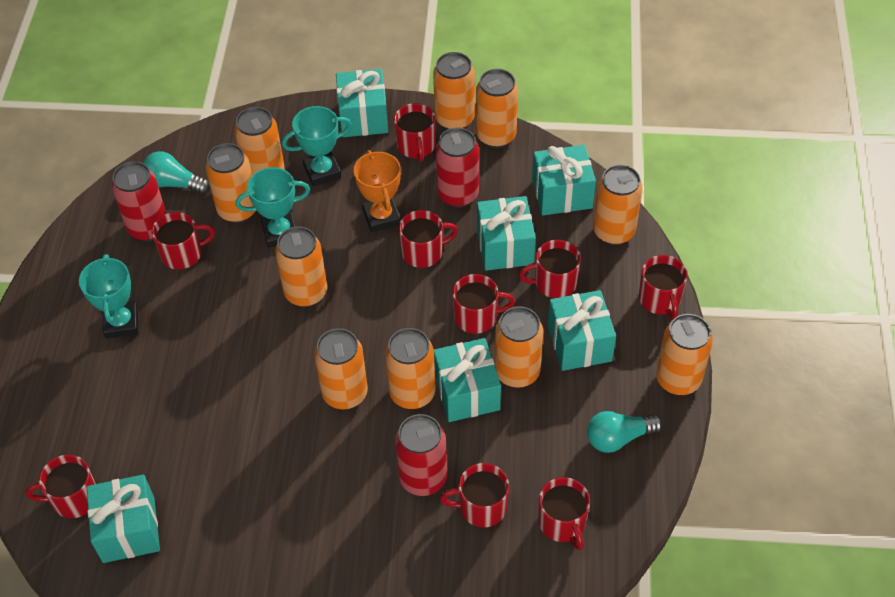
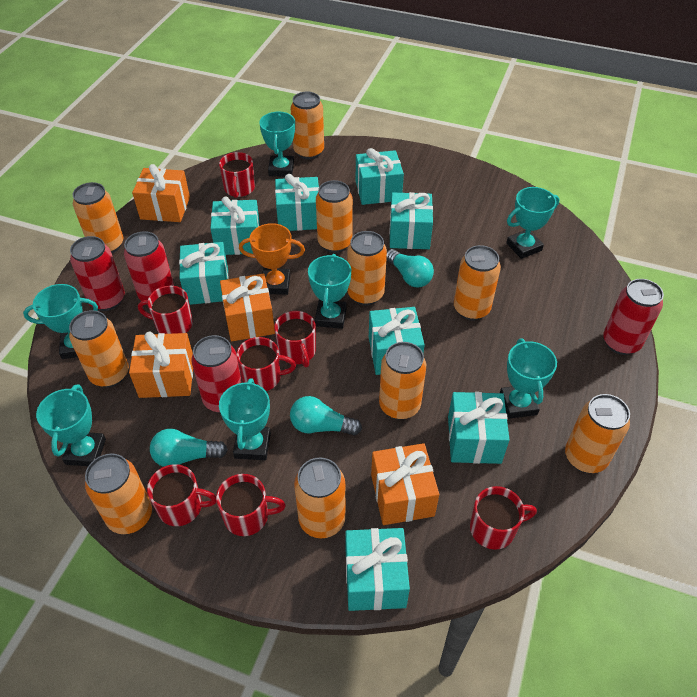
orange gift: 0 -> 4
red can: 3 -> 4
red mug: 9 -> 7
turquoise gift: 6 -> 8
turquoise light bulb: 2 -> 3
turquoise trophy: 3 -> 7

